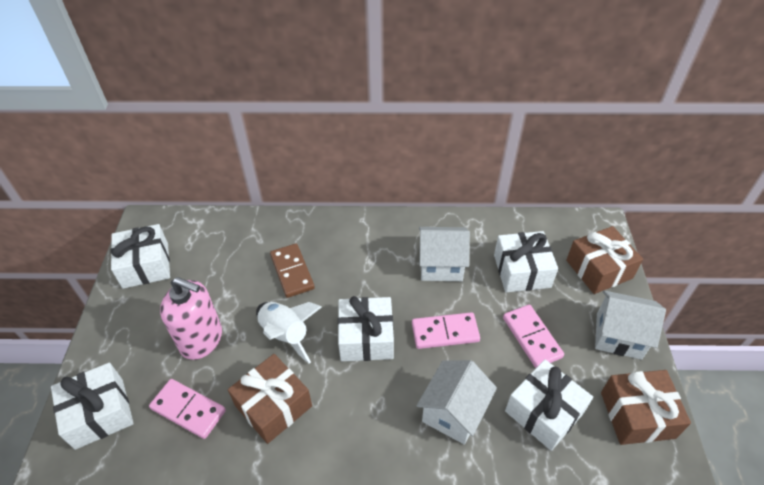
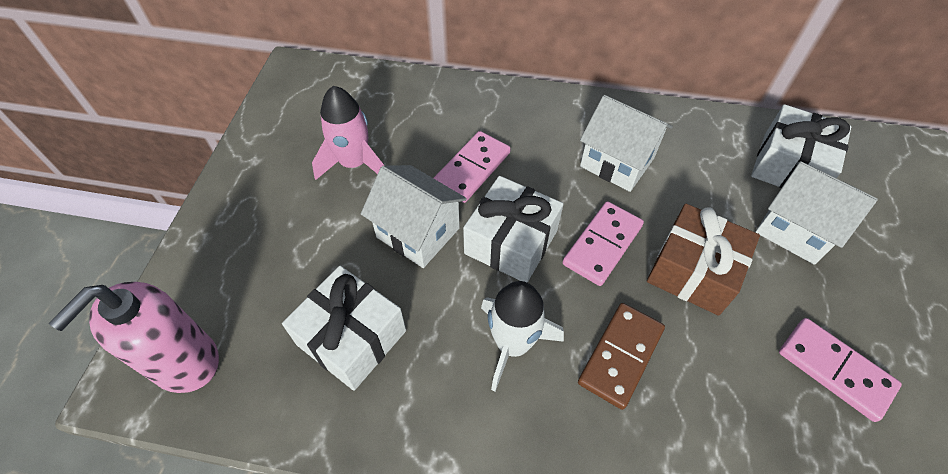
brown gift: 3 -> 1
pink rocket: 0 -> 1
white gift: 5 -> 3

